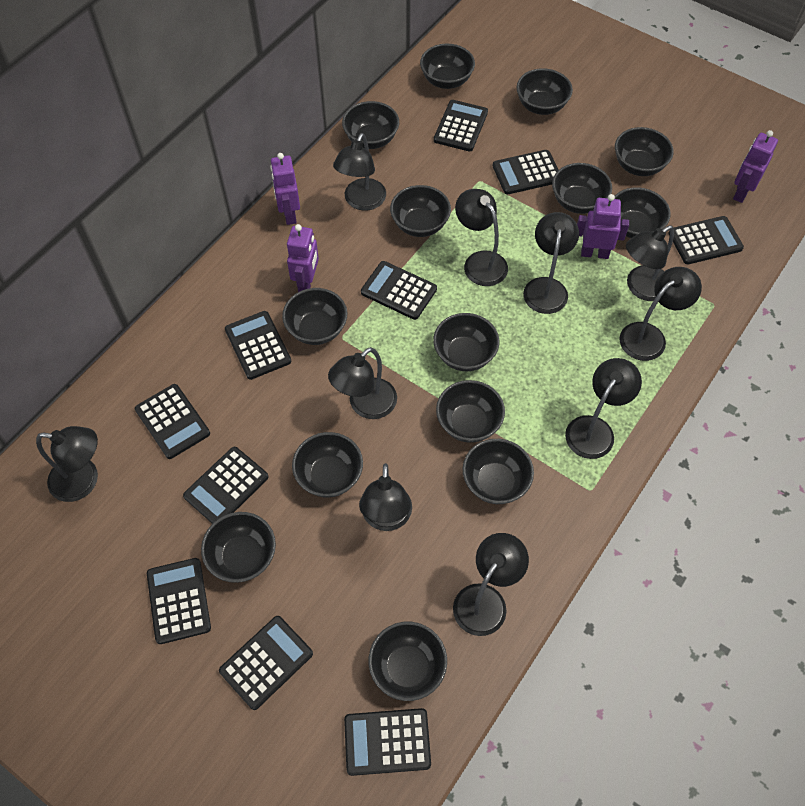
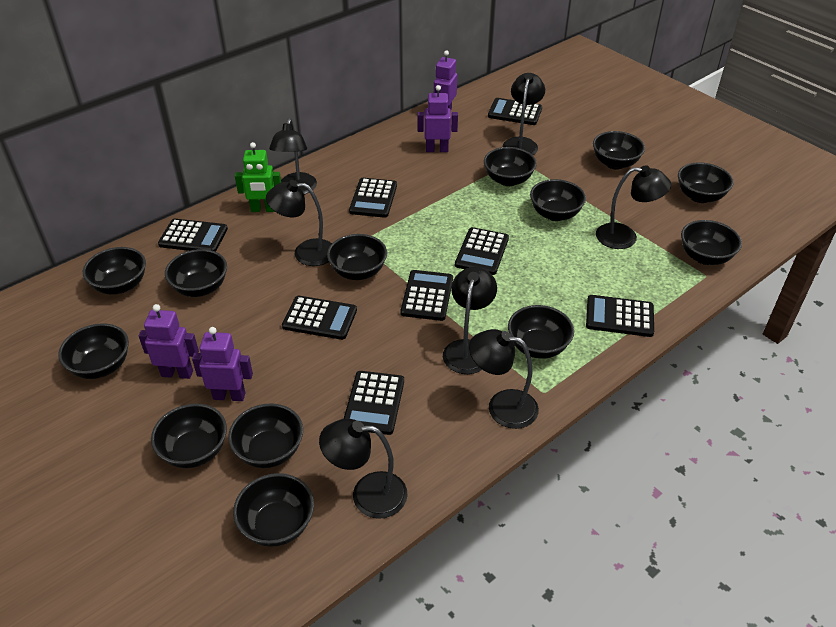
black bowl: 14 -> 13
black calculator: 10 -> 8
black lamp: 10 -> 7
green robot: 0 -> 1

